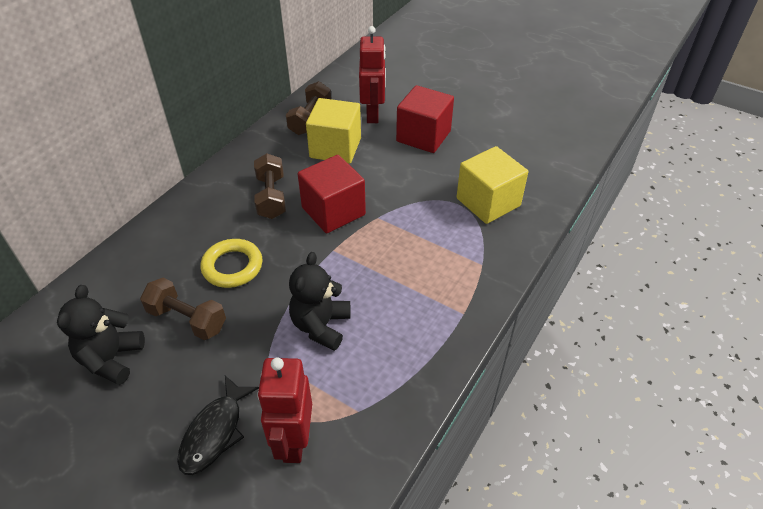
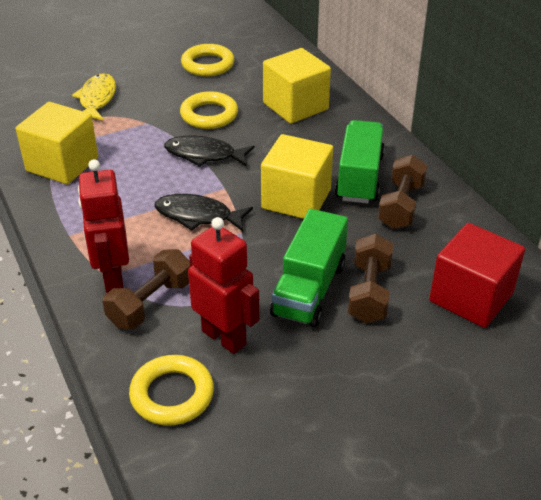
black fish: 1 -> 2
black teddy bear: 2 -> 0
green truck: 0 -> 2
red cube: 2 -> 1
yellow cube: 2 -> 3
yellow fish: 0 -> 1
yellow ring: 1 -> 3

